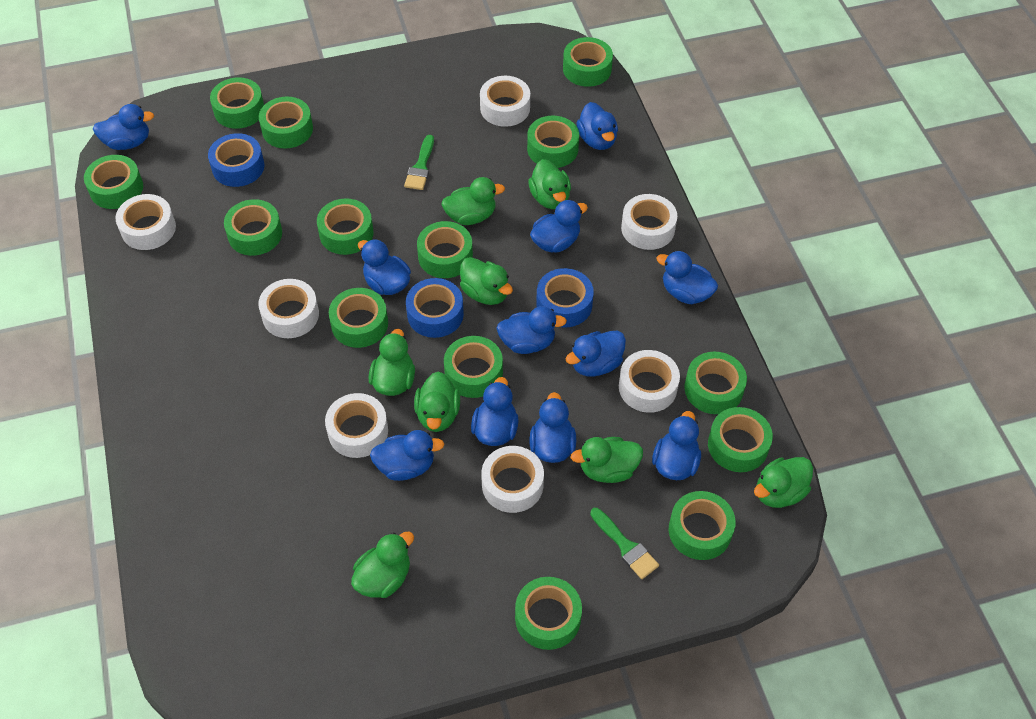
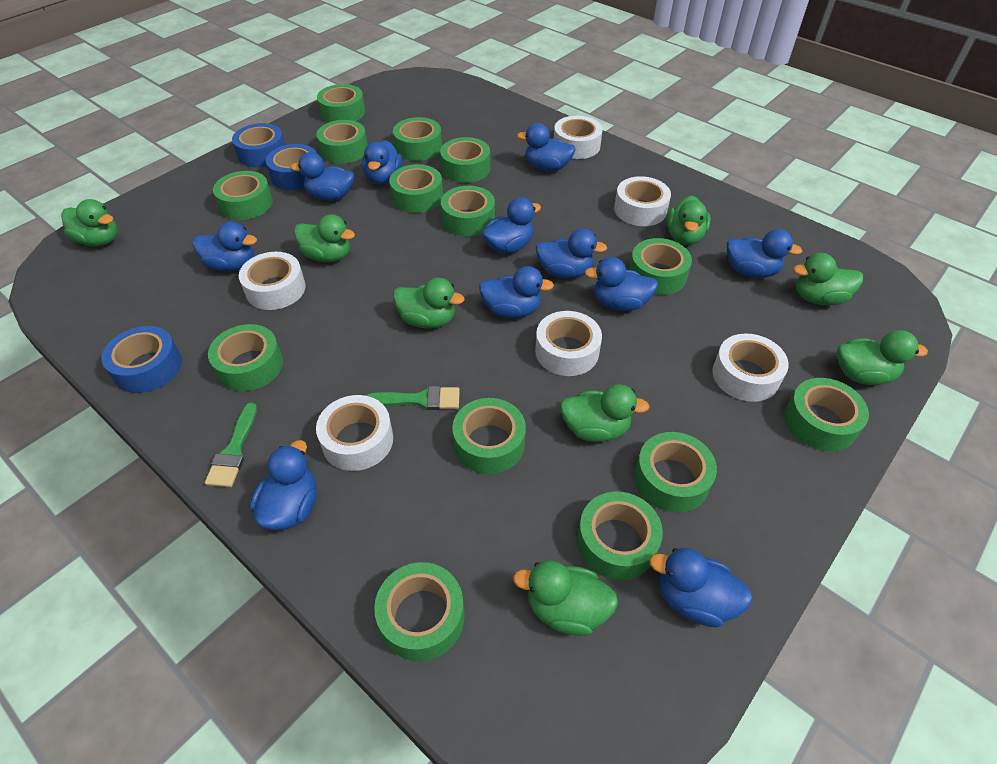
white tape: 7 -> 6

